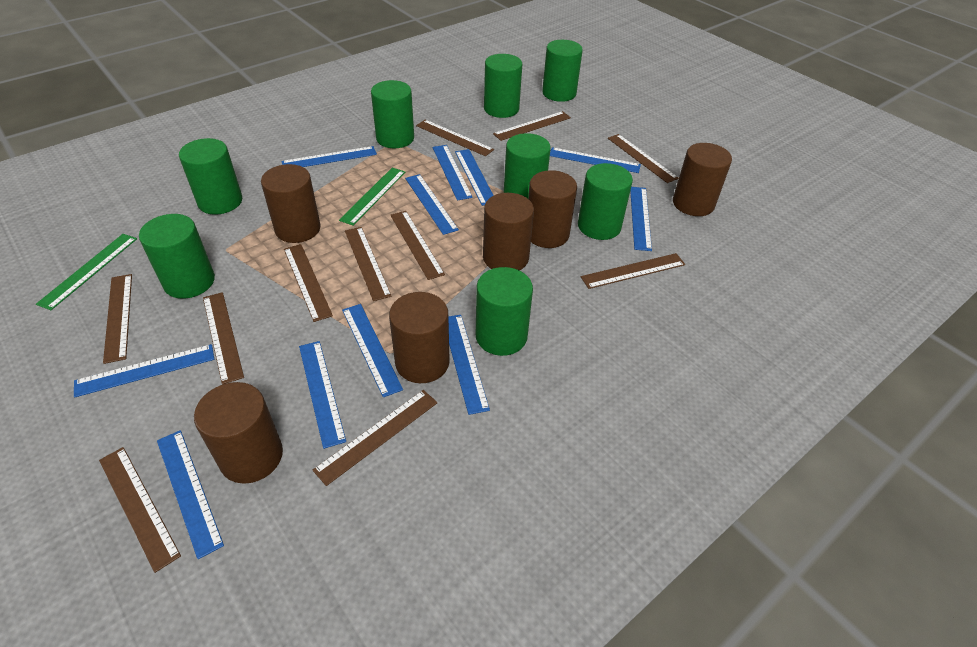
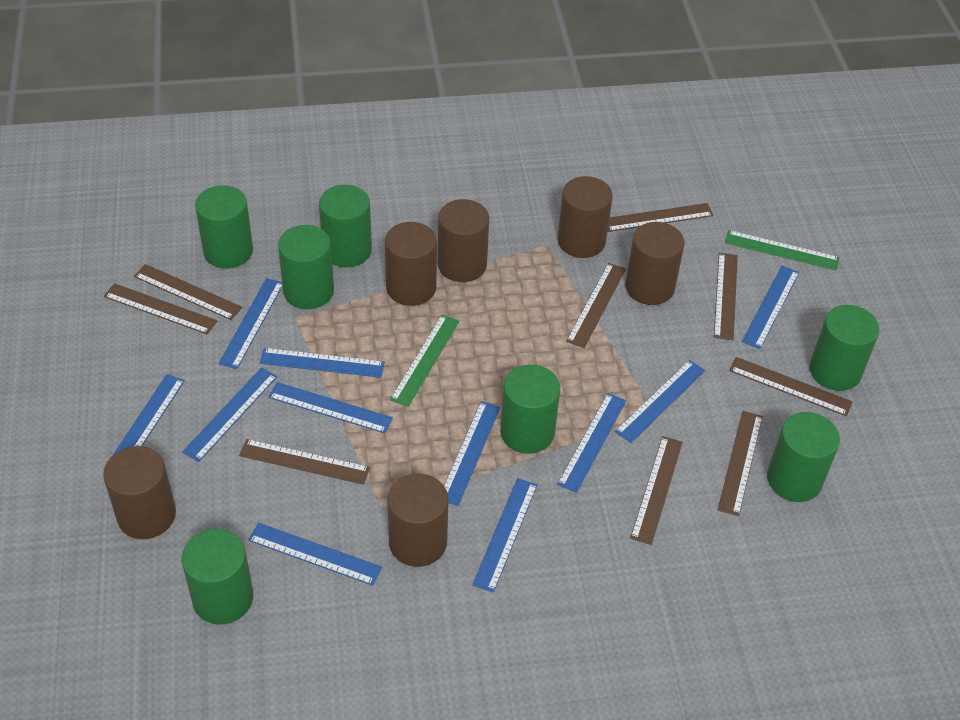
brown ruler: 11 -> 9
green cylinder: 8 -> 7

